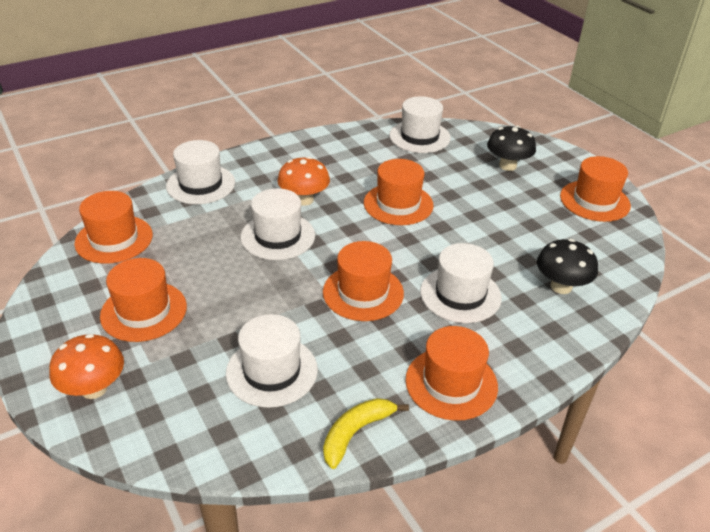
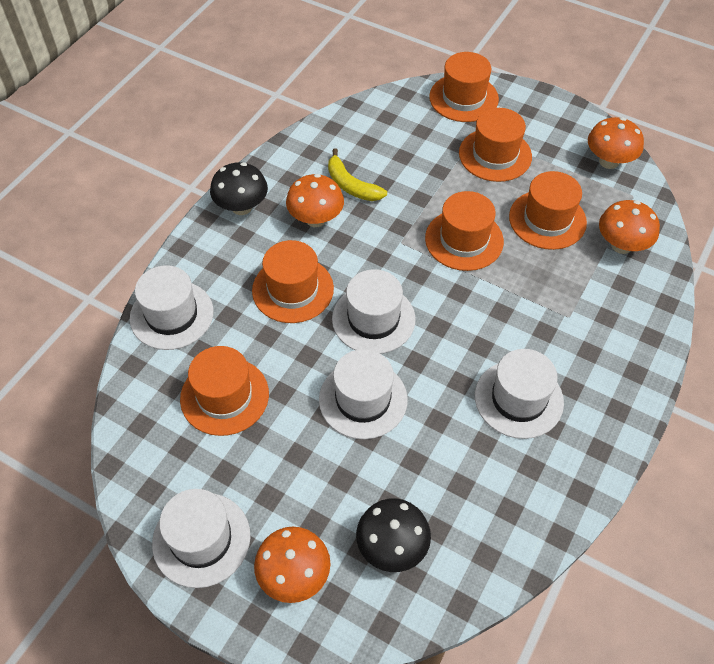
orange mushroom: 2 -> 4

